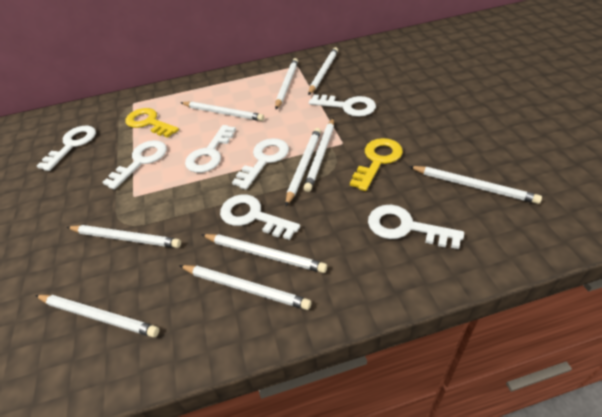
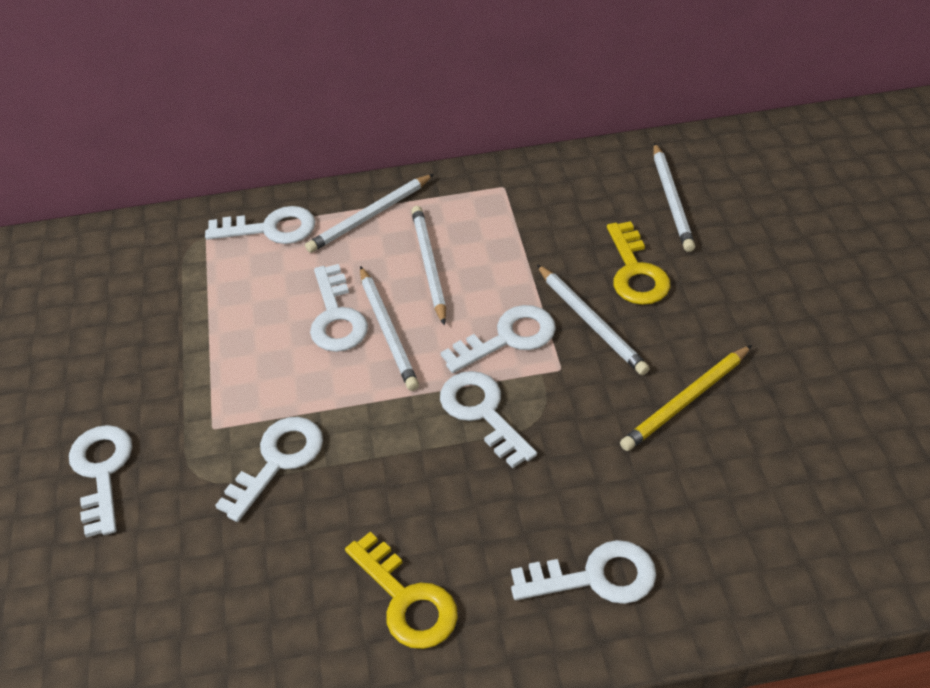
white pencil: 10 -> 5
yellow pencil: 0 -> 1

